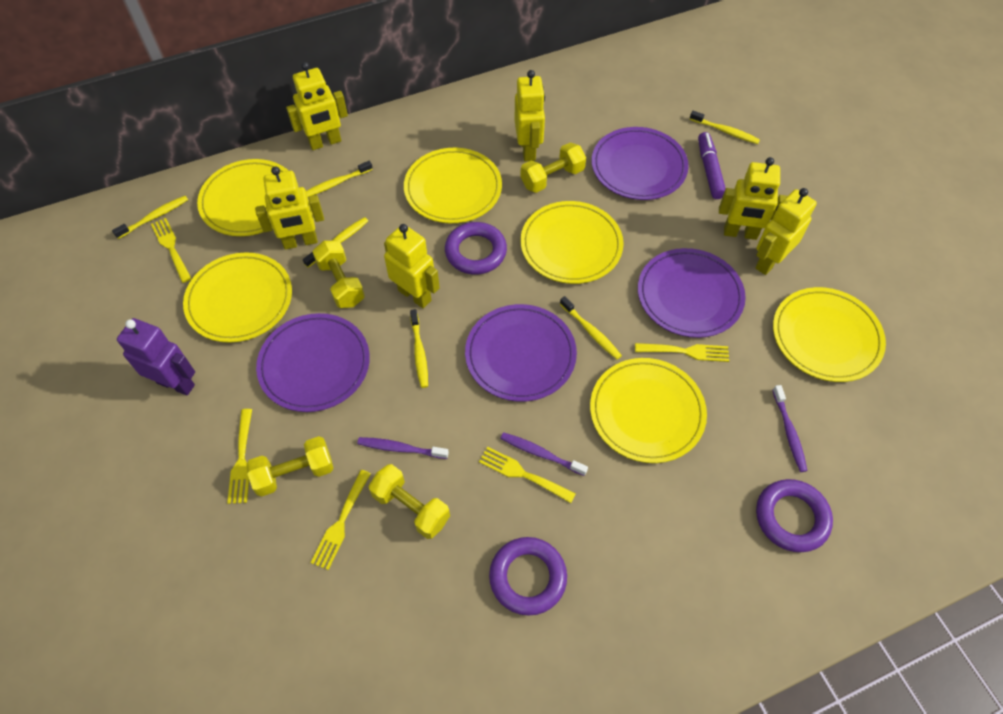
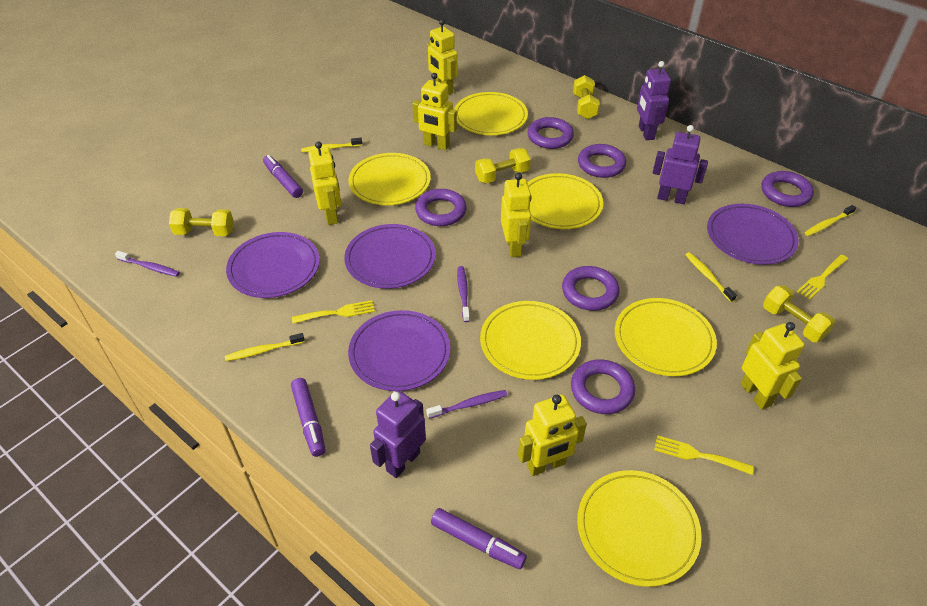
purple marker: 1 -> 3
purple ring: 3 -> 6
purple robot: 1 -> 3
yellow fork: 5 -> 3
yellow toothbrush: 6 -> 4

